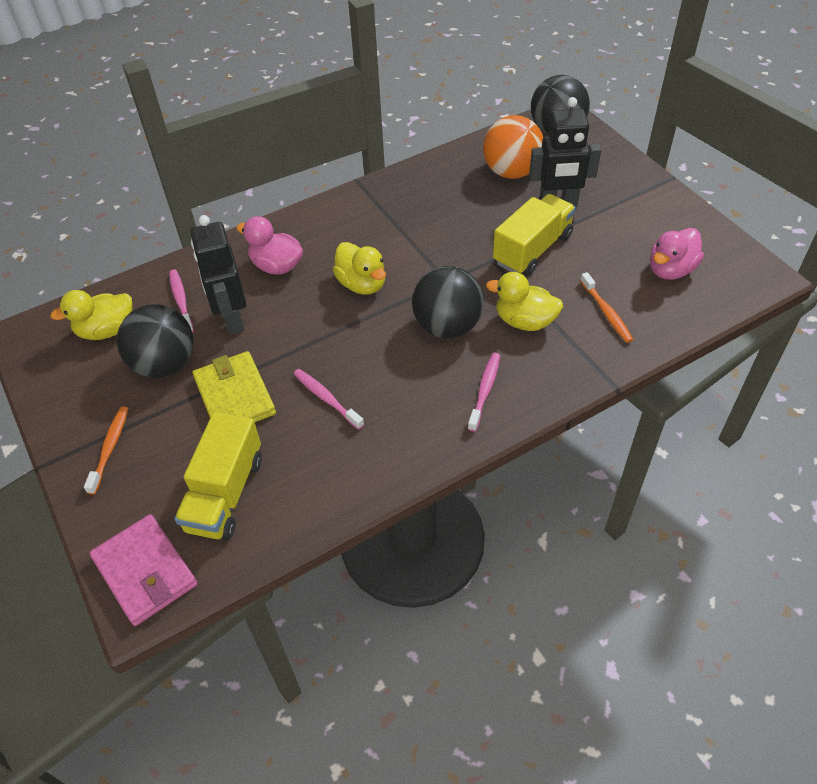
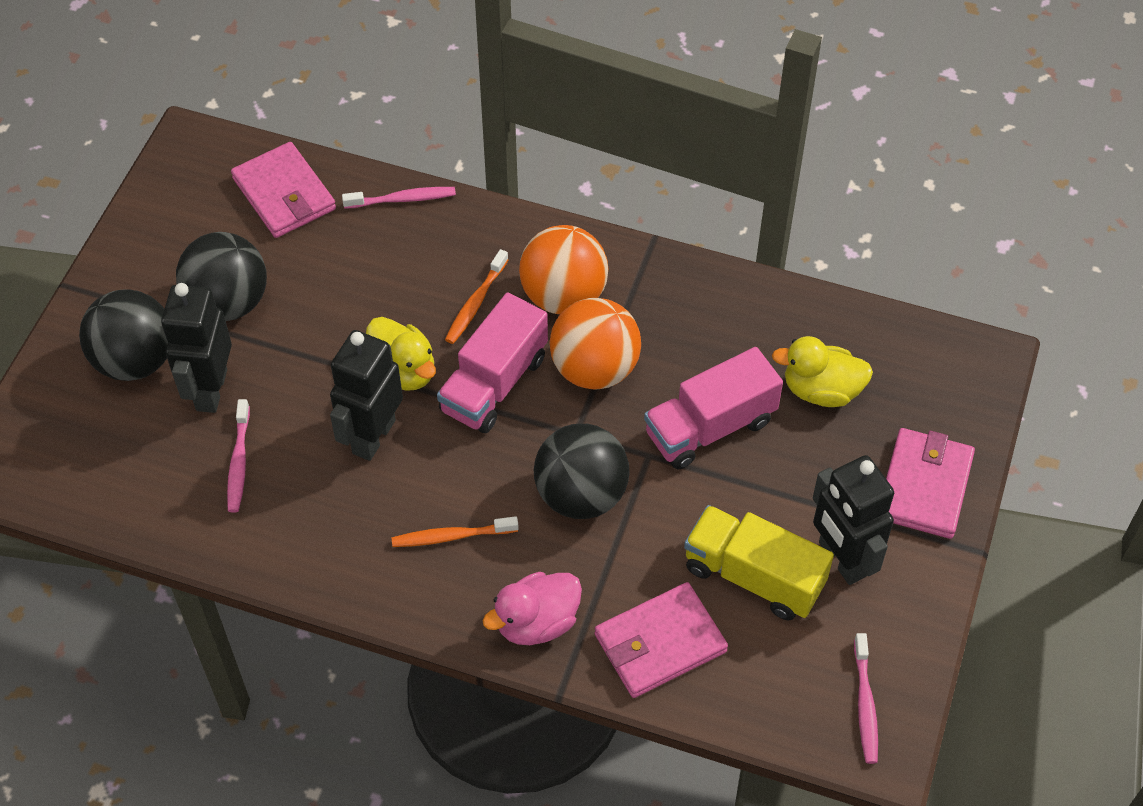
black robot: 2 -> 3
orange ball: 1 -> 2
pink duck: 2 -> 1
pink truck: 0 -> 2
pink wallet: 1 -> 3
yellow duck: 3 -> 2
yellow truck: 2 -> 1
yellow wallet: 1 -> 0

